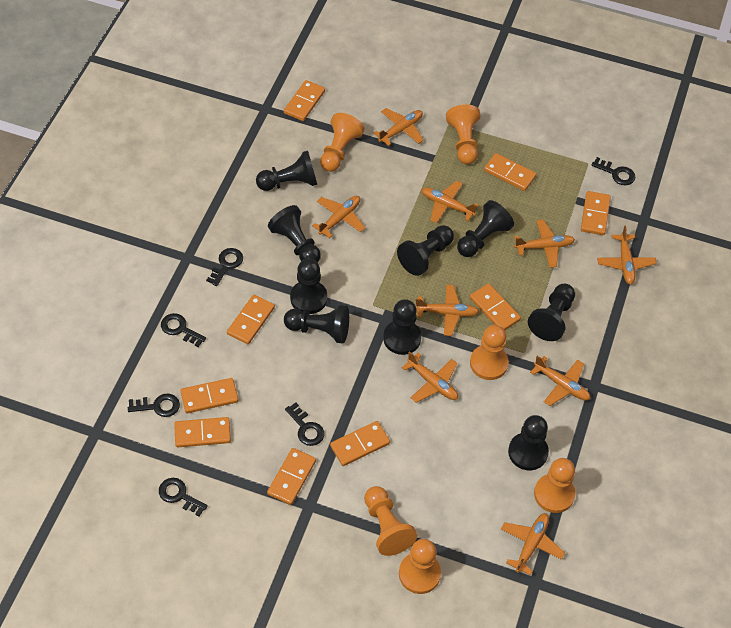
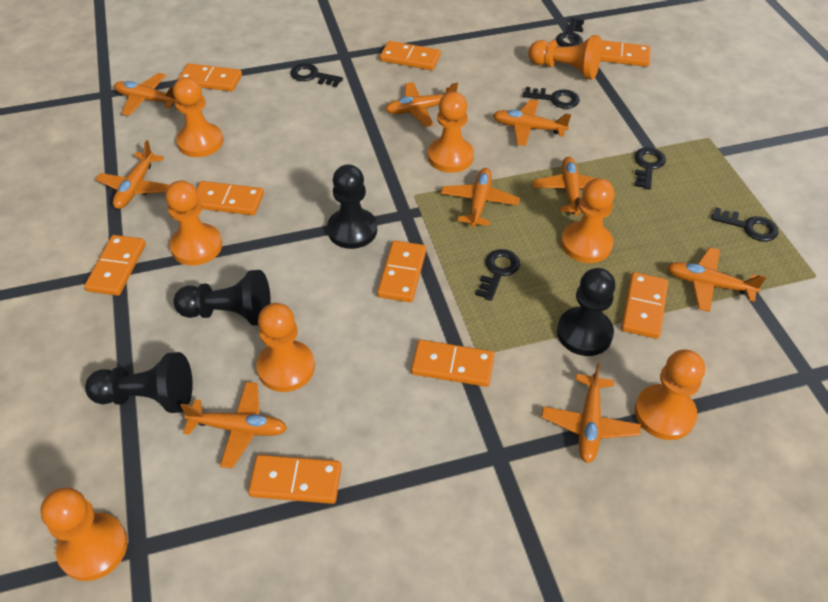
black pawn: 9 -> 4
orange pawn: 6 -> 8

